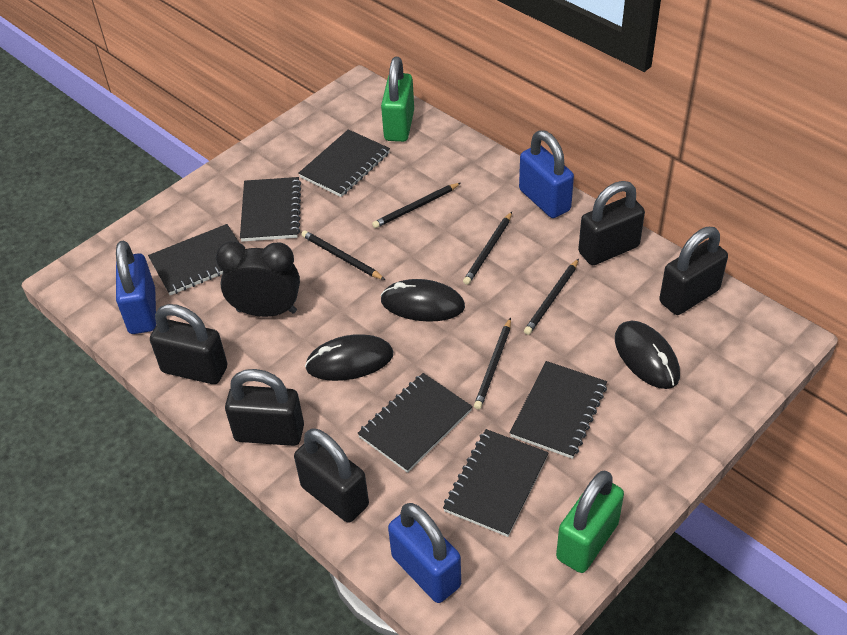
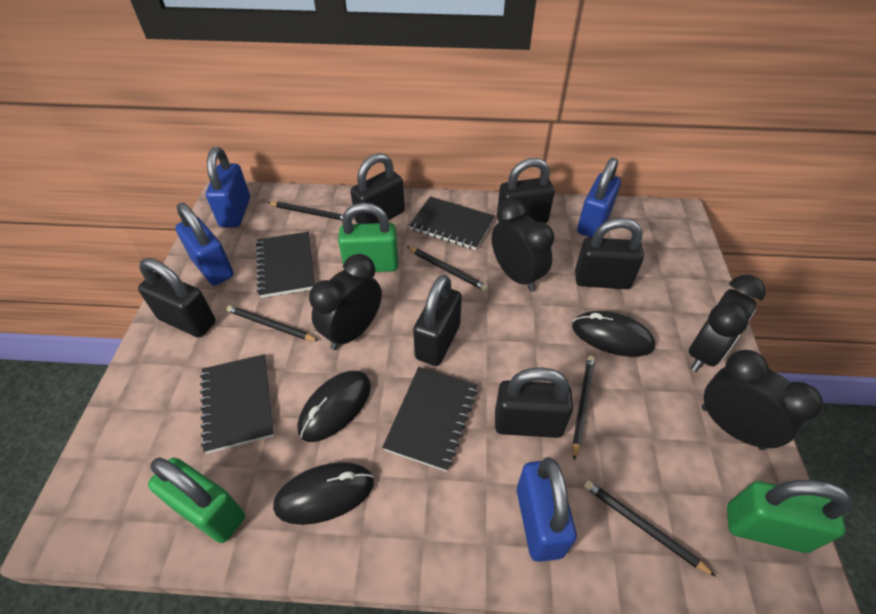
black clock: 1 -> 4
black notebook: 6 -> 4
black padlock: 5 -> 6
blue padlock: 3 -> 4
green padlock: 2 -> 3

